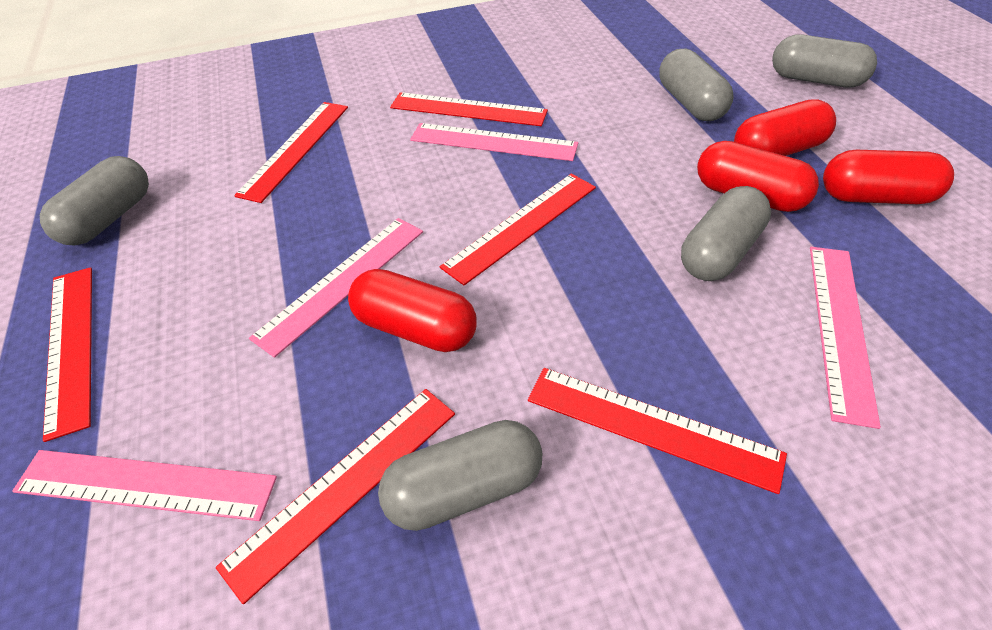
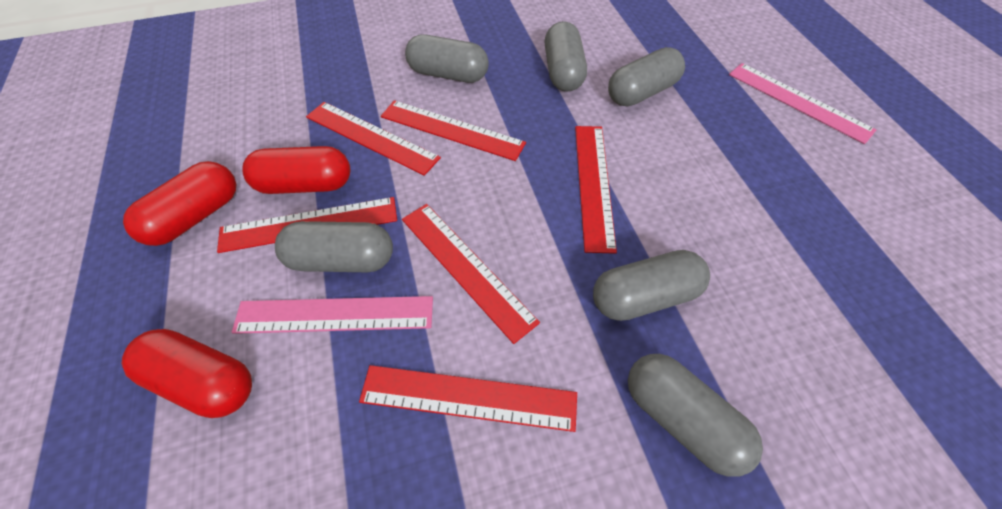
grey capsule: 5 -> 6
pink ruler: 4 -> 2
red capsule: 4 -> 3

